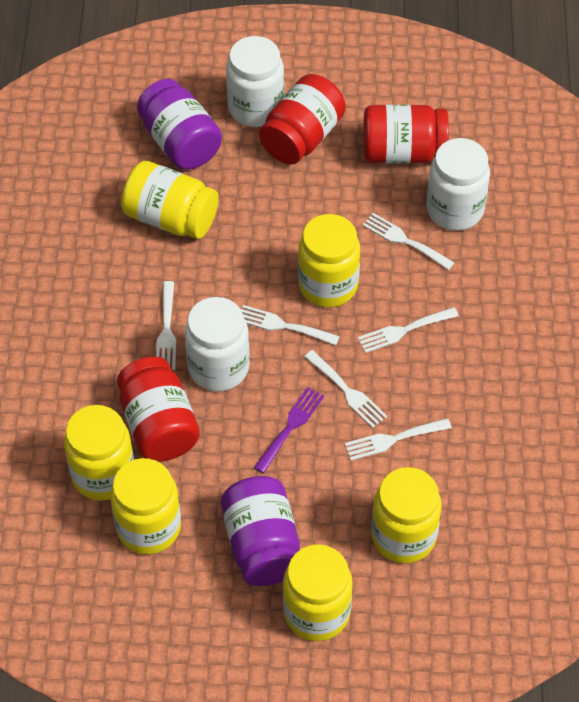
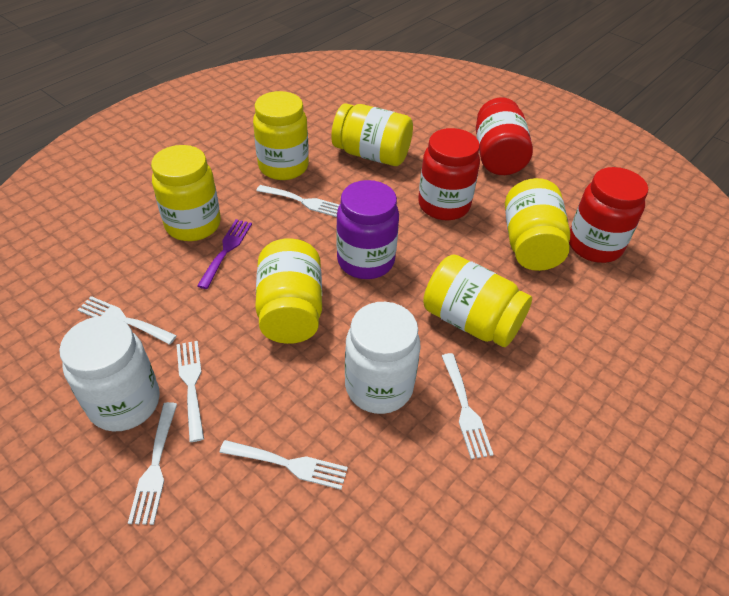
purple jar: 2 -> 1
white jar: 3 -> 2

